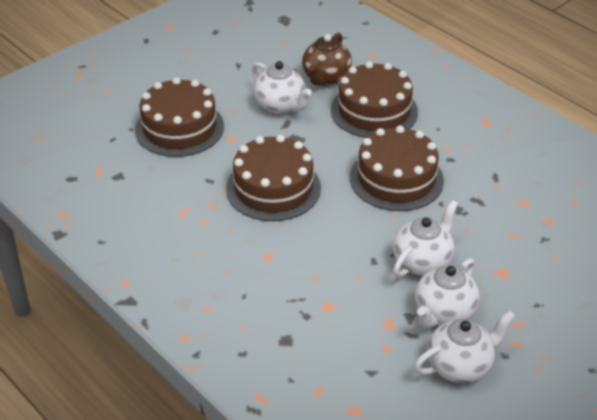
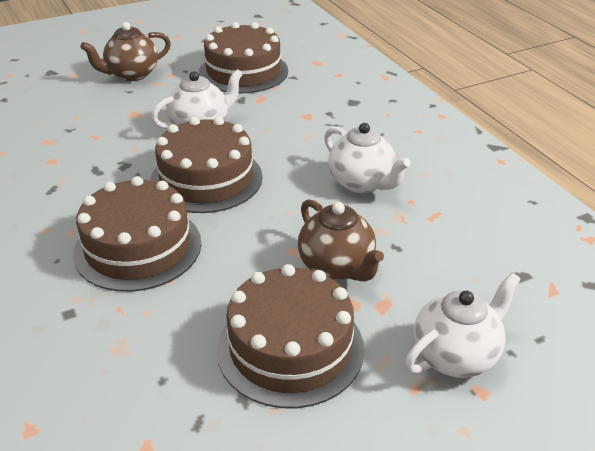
brown teapot: 1 -> 2
white teapot: 4 -> 3

